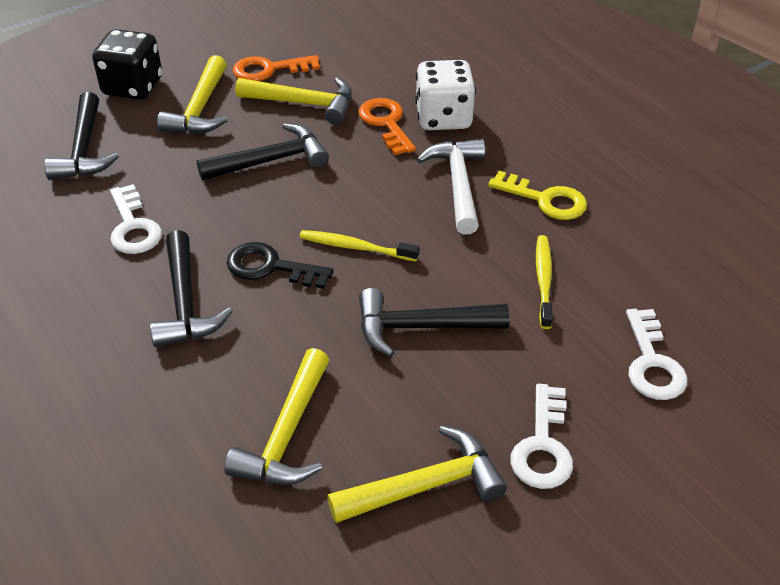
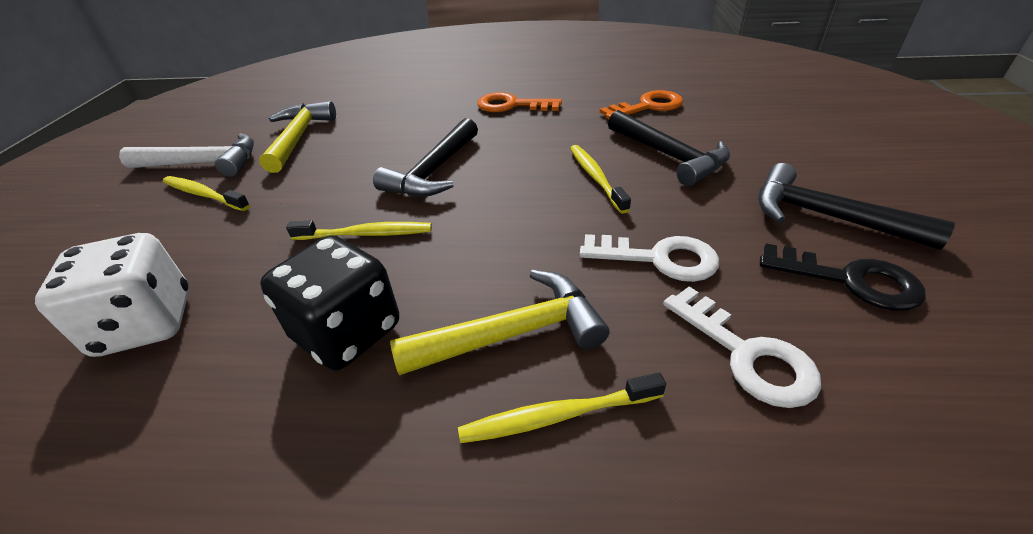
black hammer: 4 -> 3
white key: 3 -> 2
yellow hammer: 4 -> 2
yellow key: 1 -> 0
yellow toothbrush: 2 -> 4

